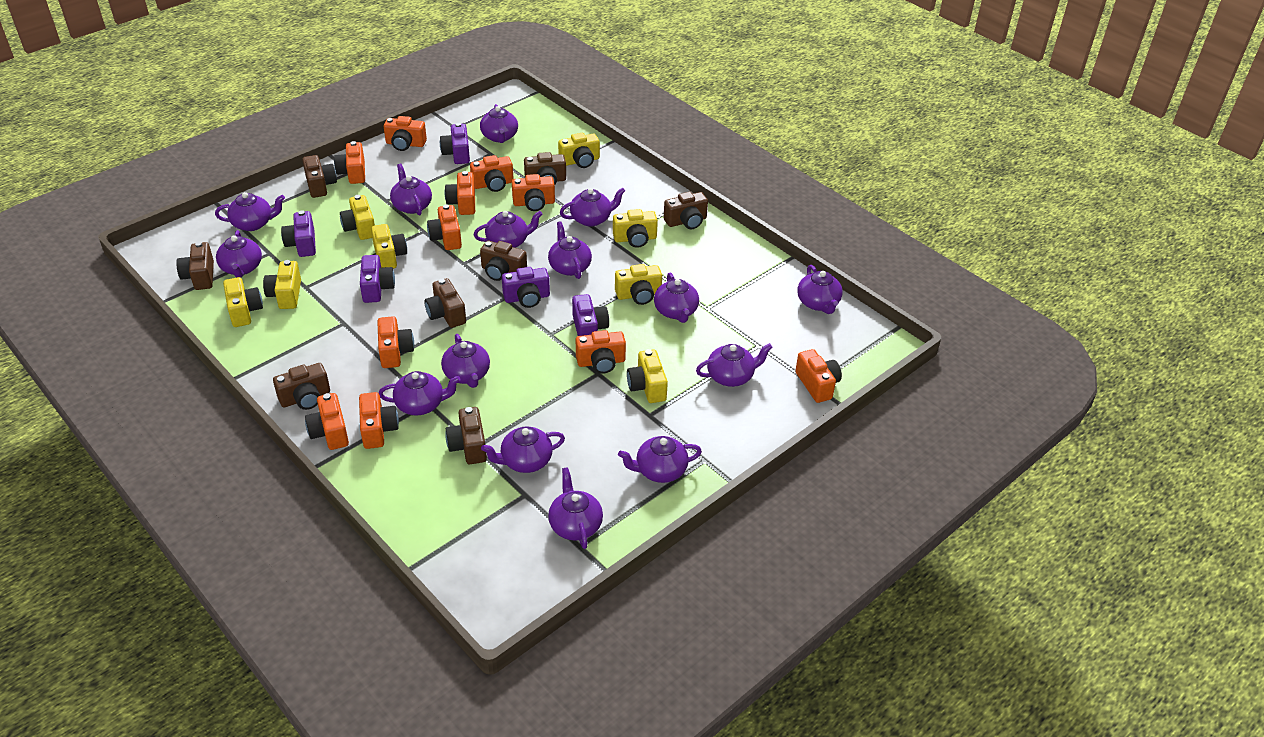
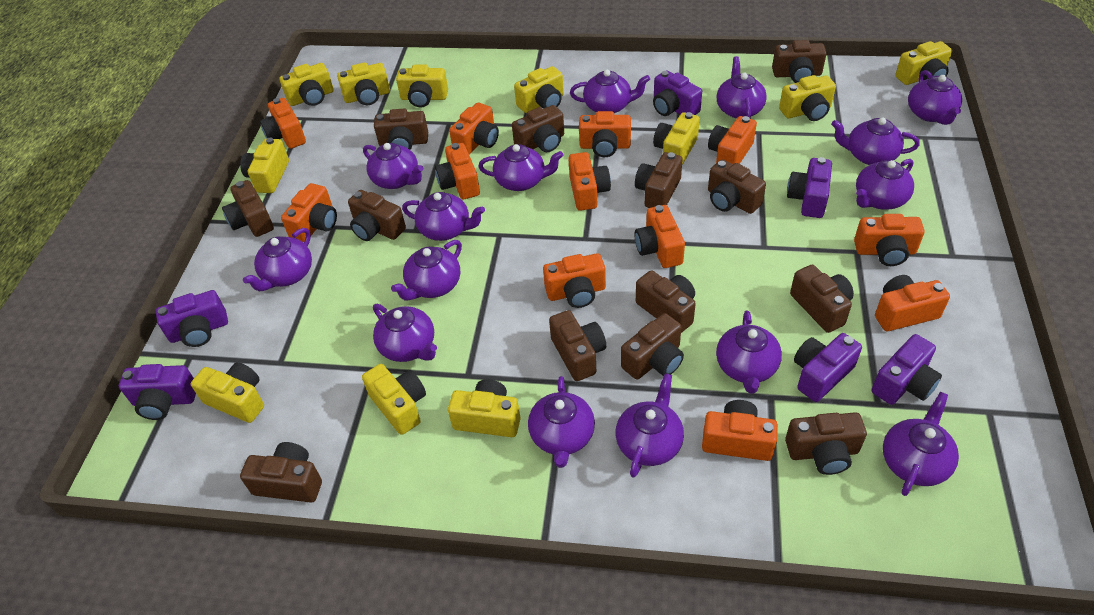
brown camera: 8 -> 13
orange camera: 11 -> 12
purple camera: 5 -> 6
yellow camera: 8 -> 11

